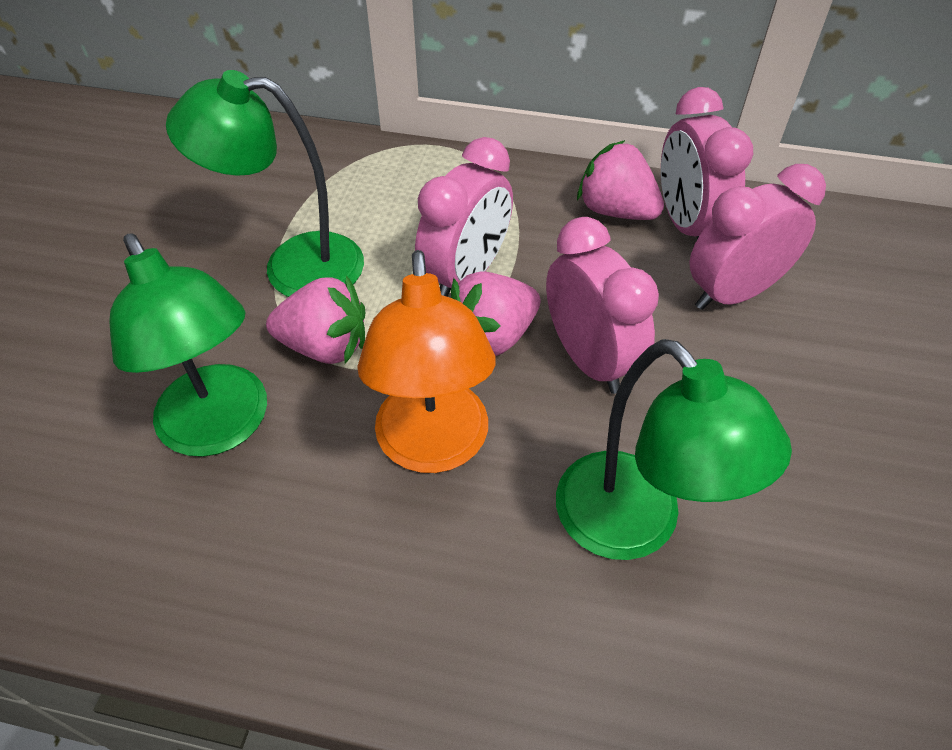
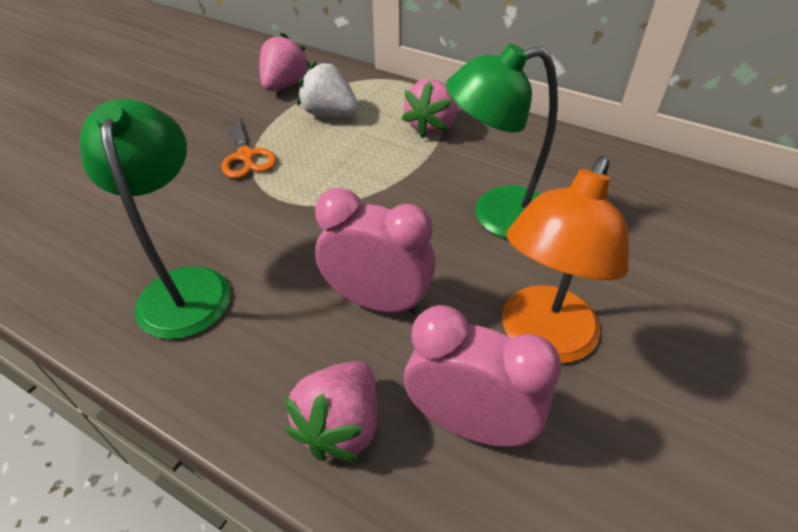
green lamp: 3 -> 2
orange scissors: 0 -> 1
pink clock: 4 -> 2
white strawberry: 0 -> 1

